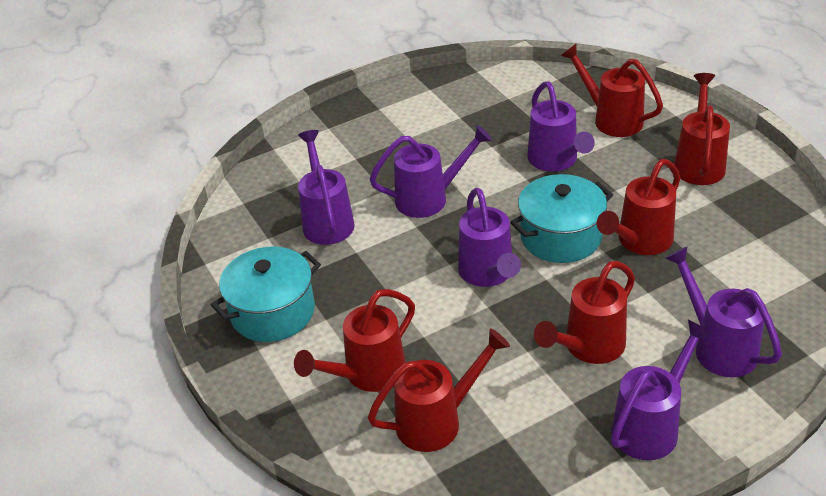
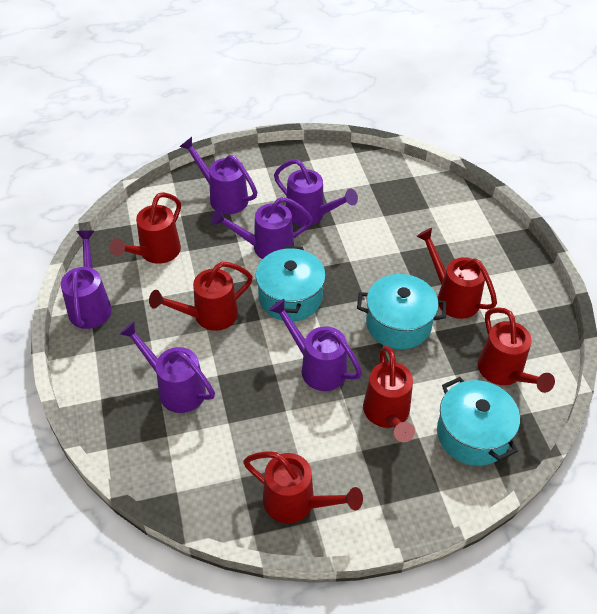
turquoise pot: 2 -> 3

